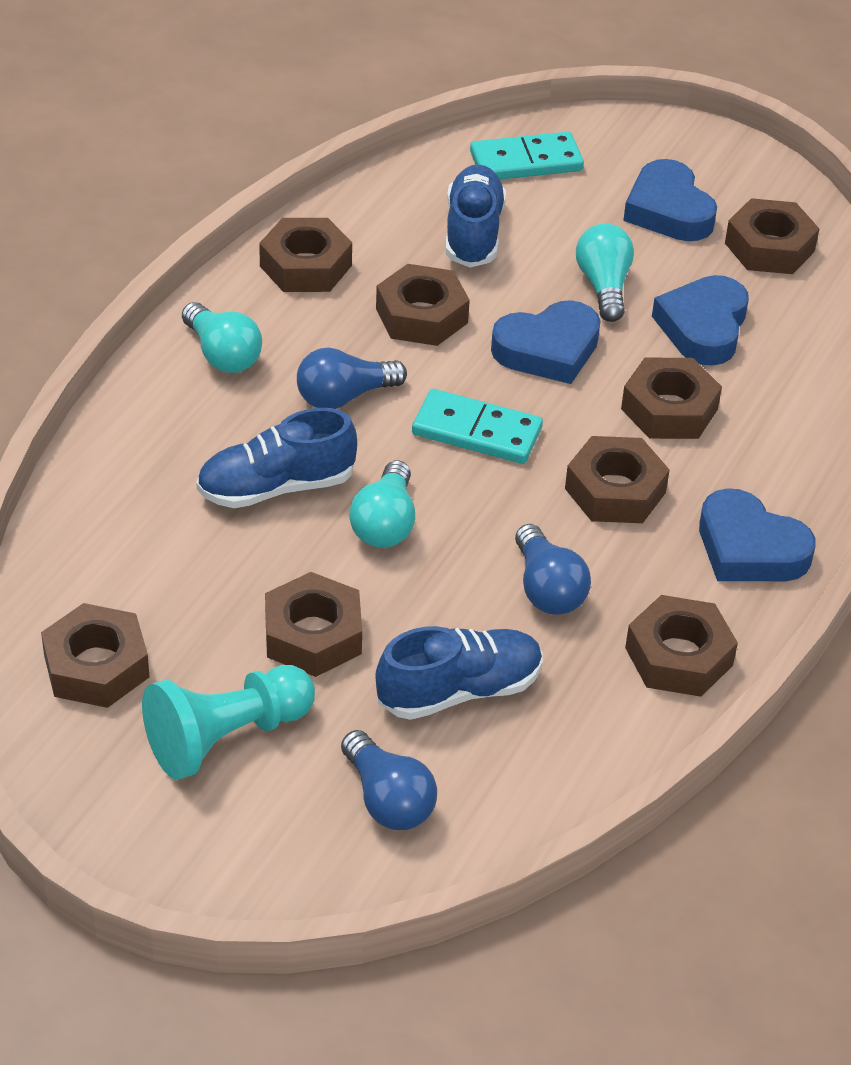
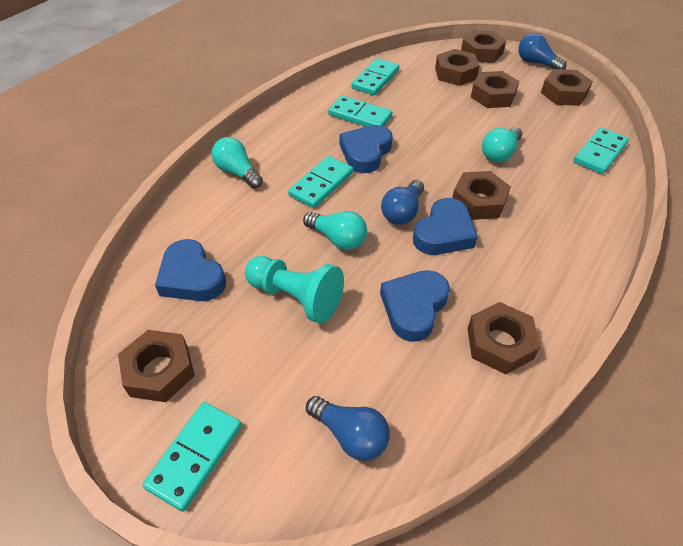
blue shoe: 3 -> 0
brown nut: 8 -> 7
turquoise domino: 2 -> 5

